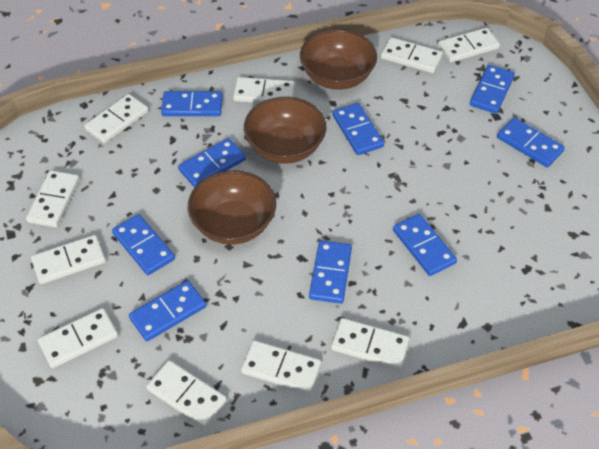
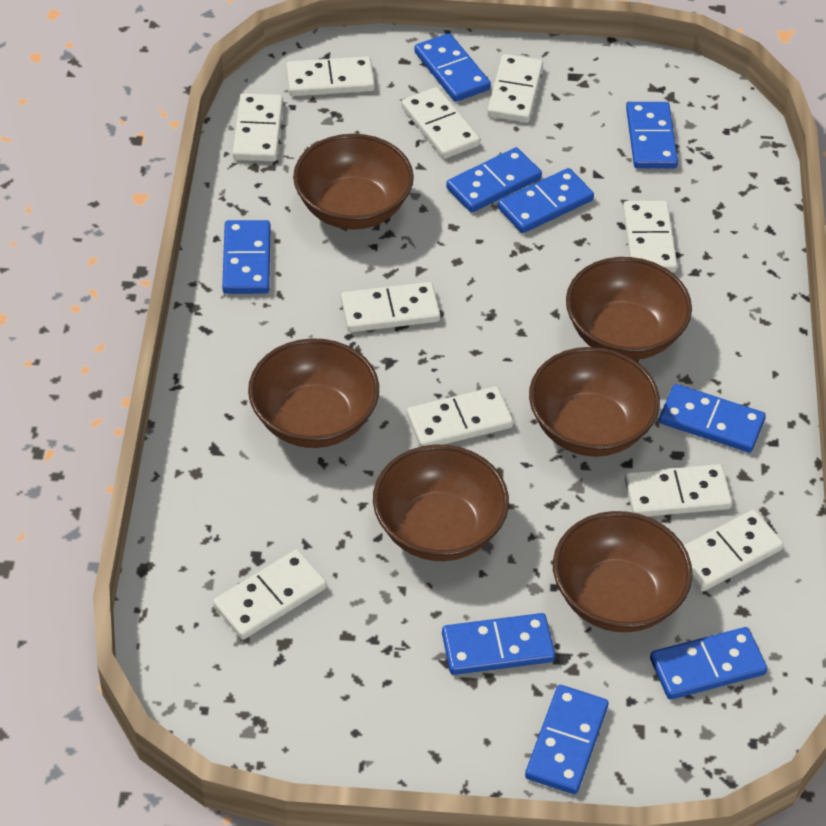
brown bowl: 3 -> 6

